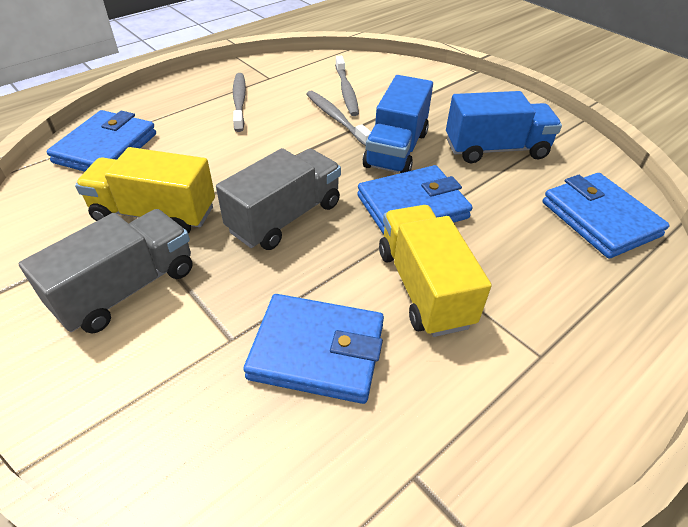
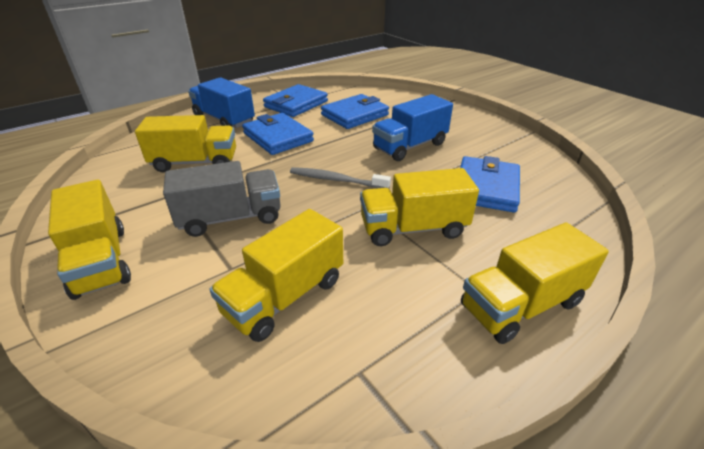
grey toothbrush: 3 -> 1
grey truck: 2 -> 1
yellow truck: 2 -> 5

